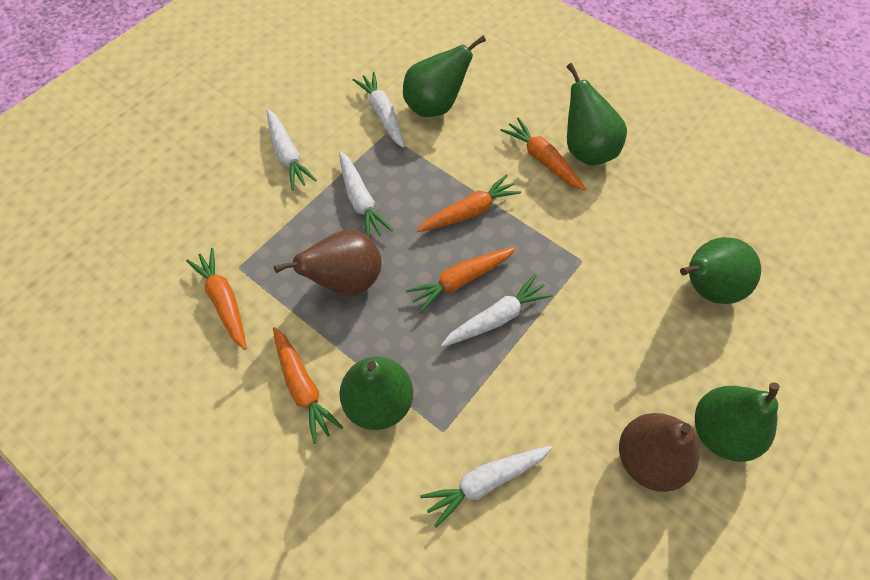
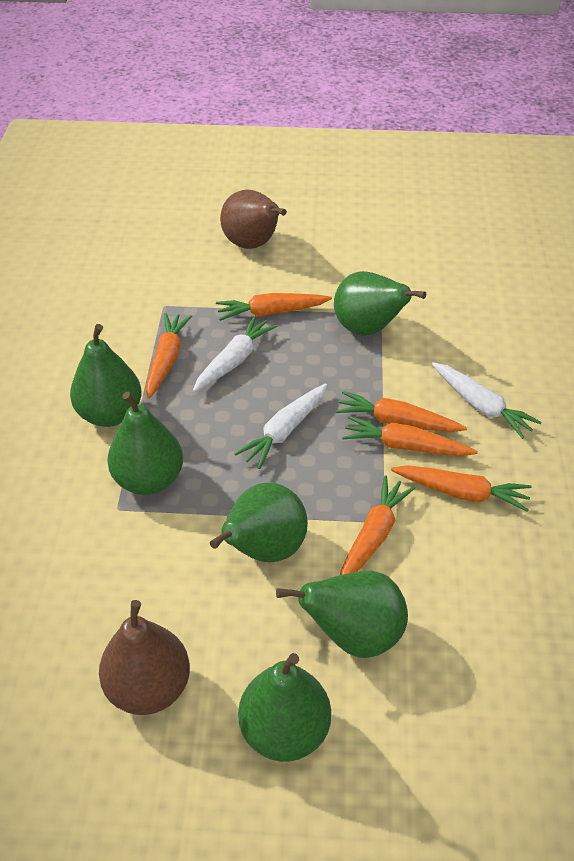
green pear: 5 -> 6
orange carrot: 5 -> 6
white carrot: 5 -> 3

